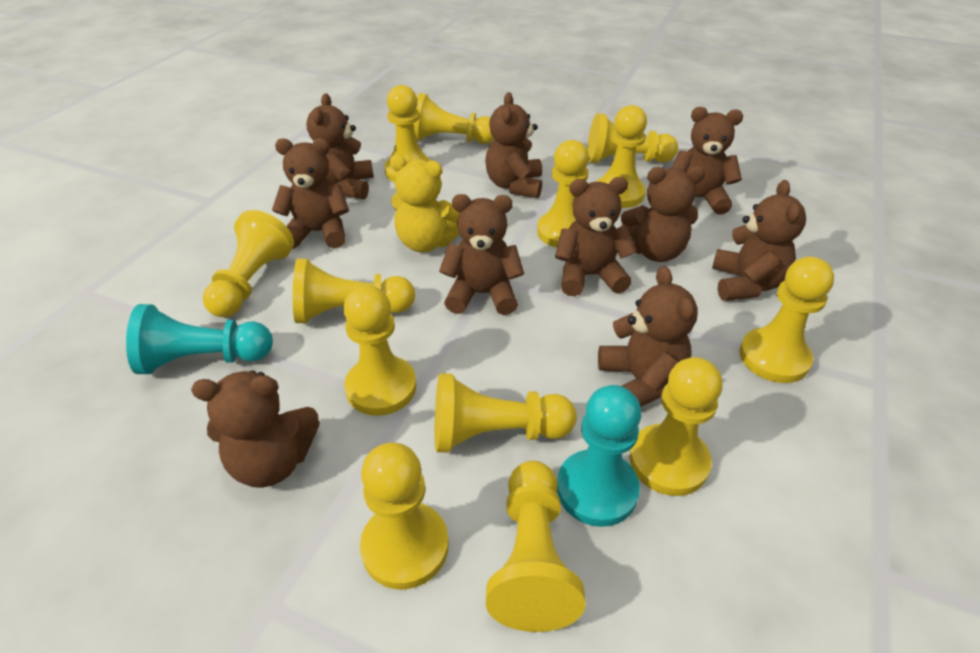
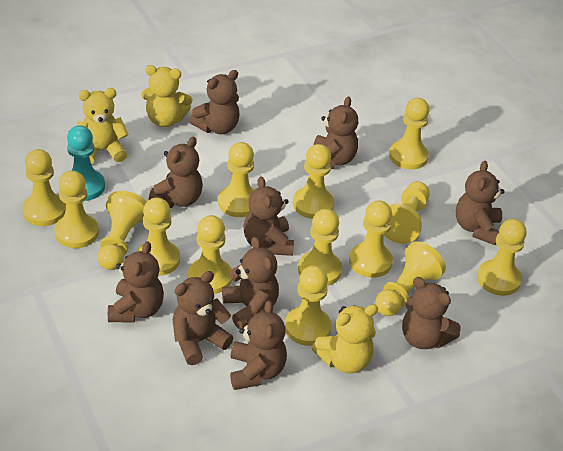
turquoise pawn: 2 -> 1
yellow pawn: 13 -> 14
yellow teddy bear: 1 -> 3

